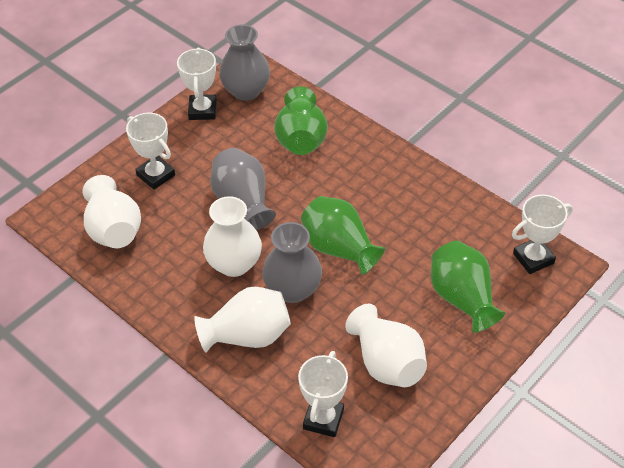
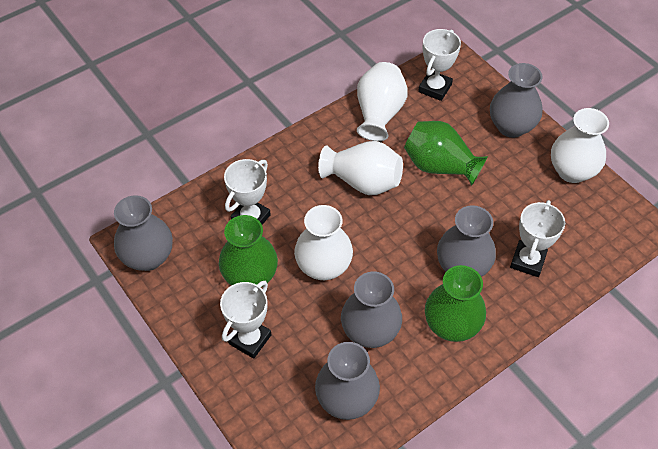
grey vase: 3 -> 5

